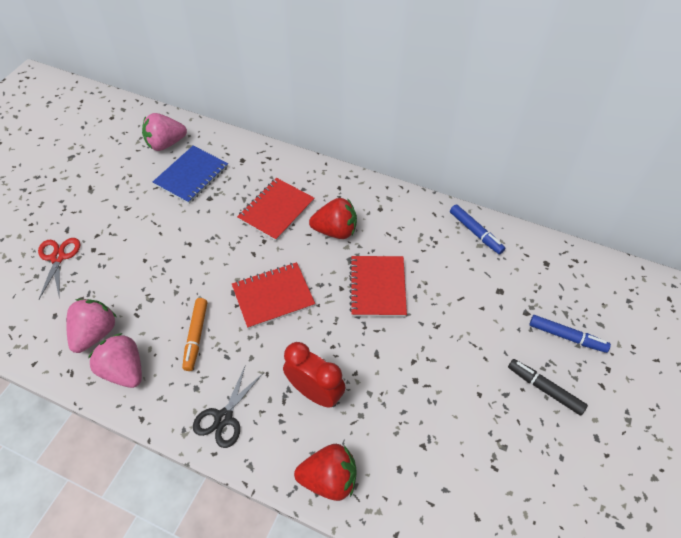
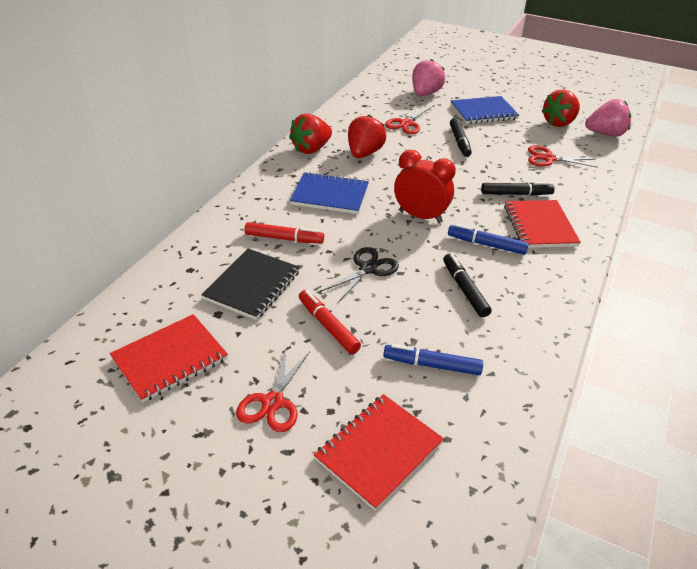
black marker: 1 -> 3
black notebook: 0 -> 1
blue notebook: 1 -> 2
orange marker: 1 -> 0
pink strawberry: 3 -> 2
red marker: 0 -> 2
red scissors: 1 -> 3
red strawberry: 2 -> 3

